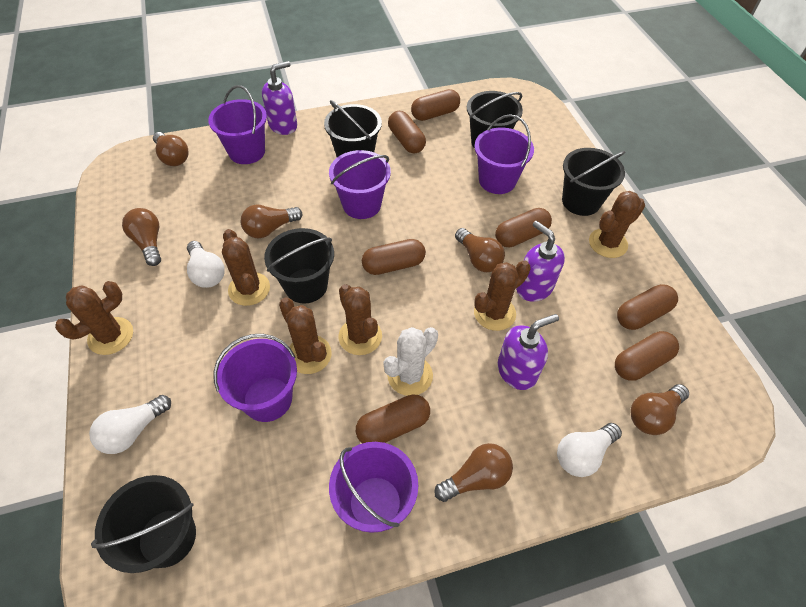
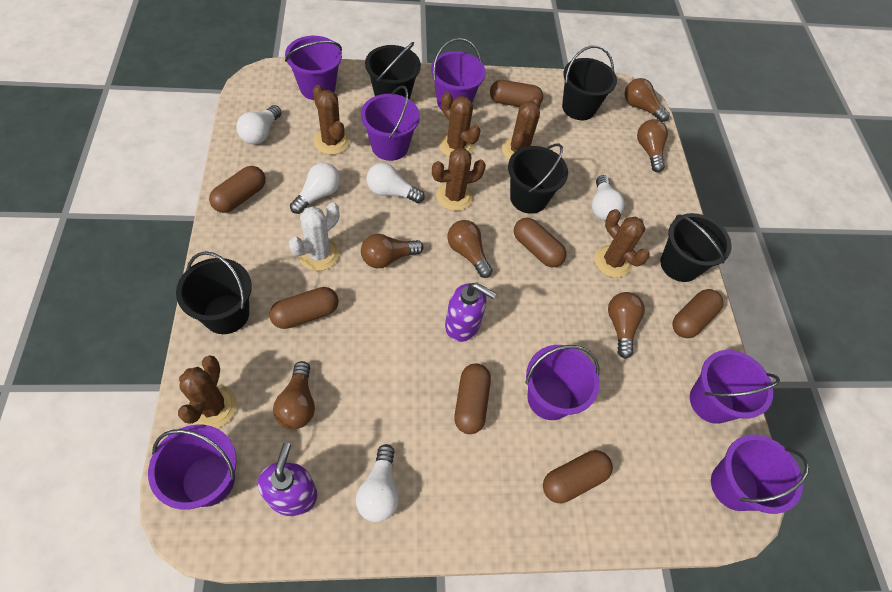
purple bucket: 5 -> 7
purple soap dispenser: 3 -> 2
white light bulb: 3 -> 5

